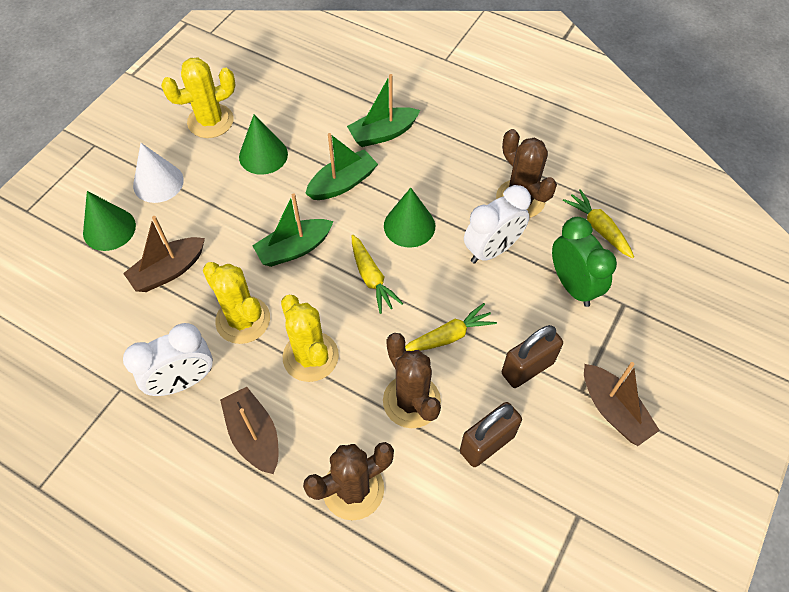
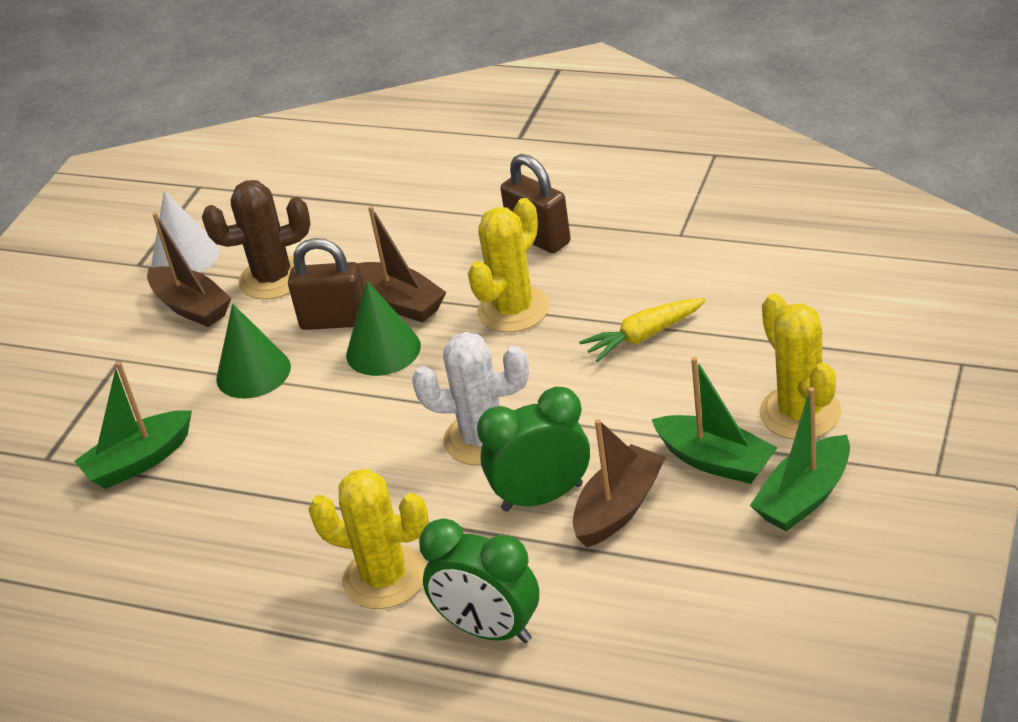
brown cactus: 3 -> 1
green clock: 1 -> 2
green cone: 3 -> 2
white cactus: 0 -> 1
white clock: 2 -> 0
yellow carrot: 3 -> 1

